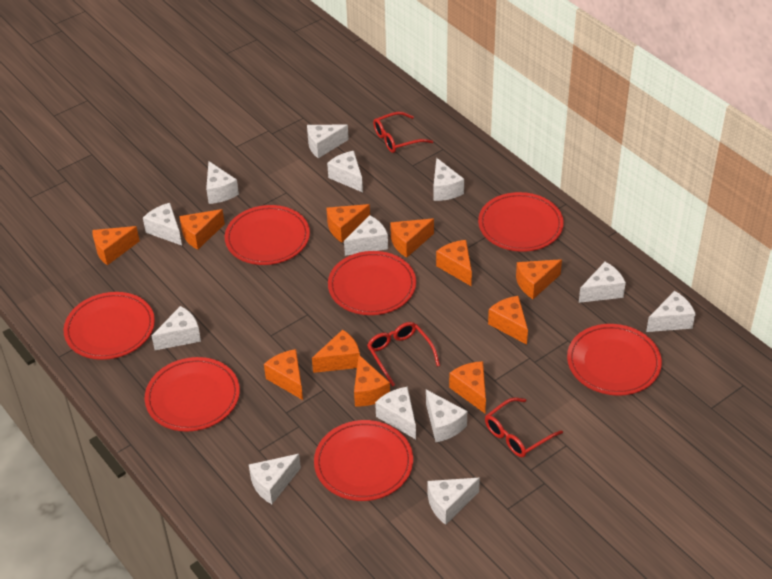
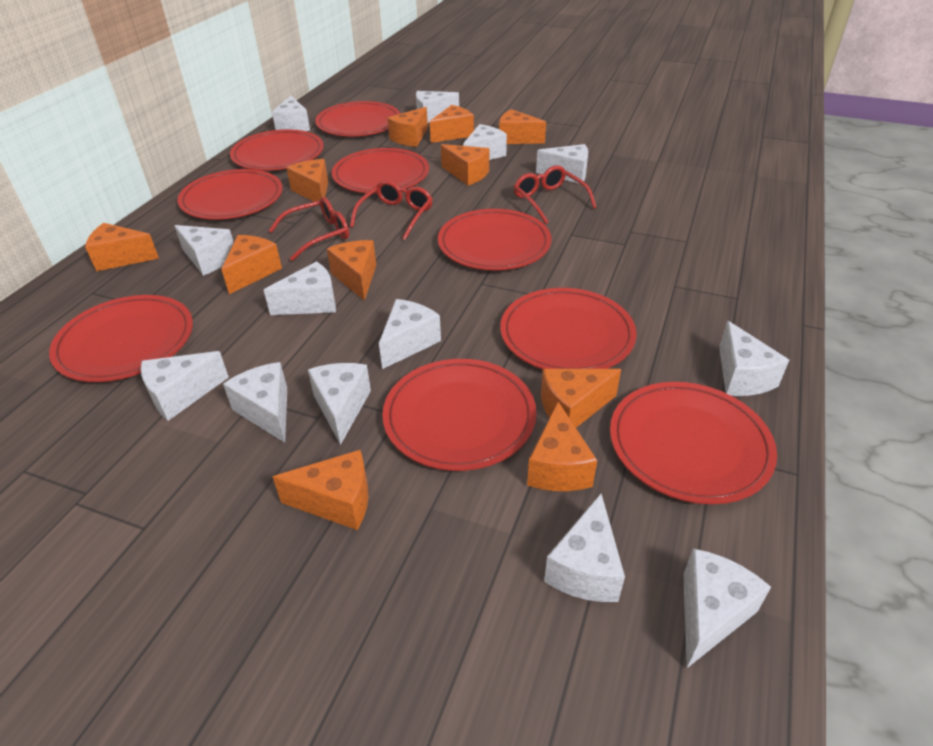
red plate: 7 -> 9

